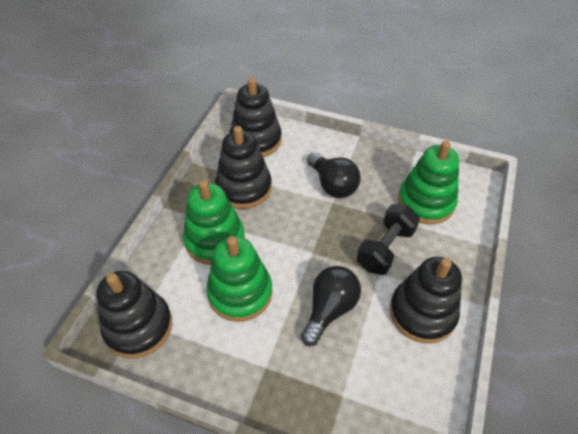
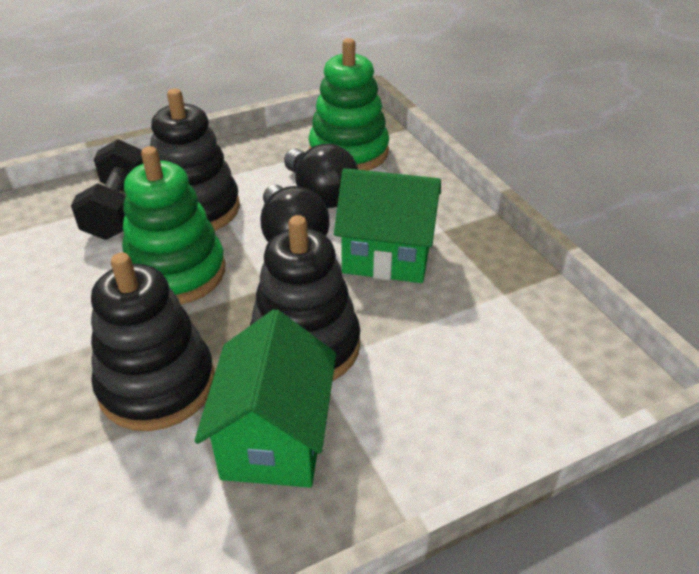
black stacking toy: 4 -> 3
green house: 0 -> 2
green stacking toy: 3 -> 2

